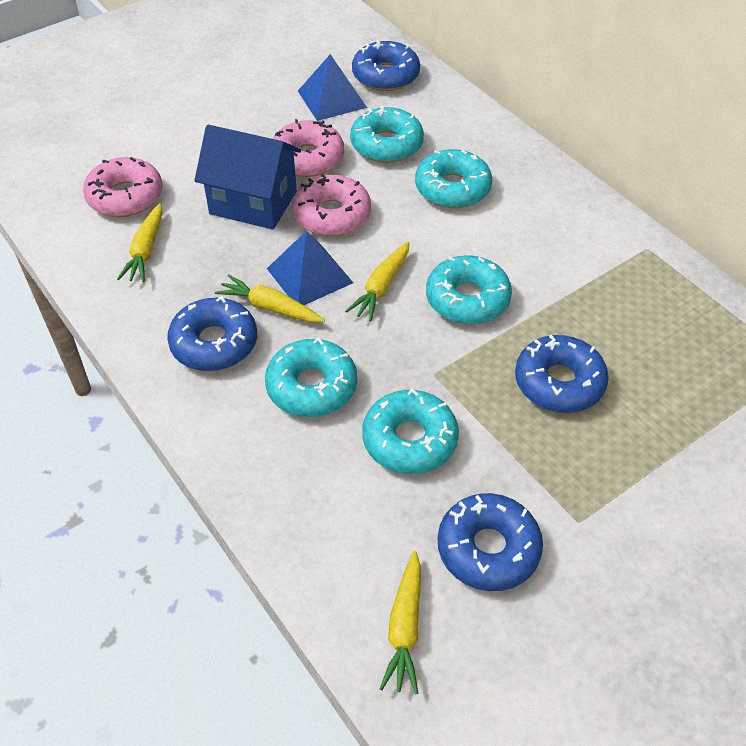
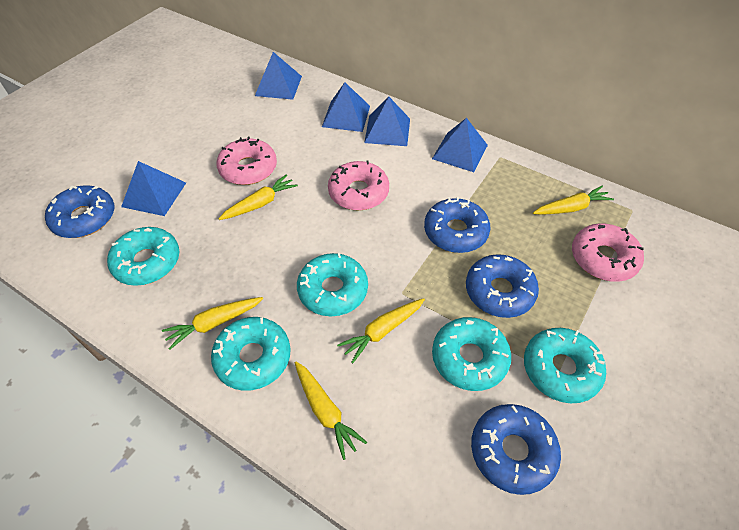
blue house: 1 -> 0
blue pyramid: 2 -> 5
yellow carrot: 4 -> 5

